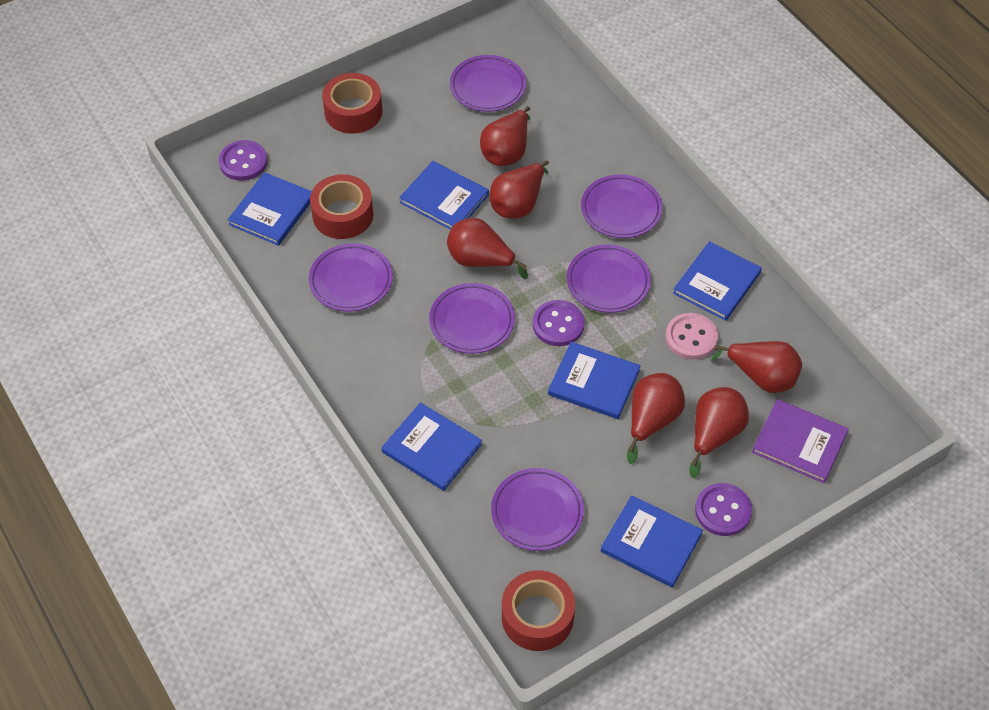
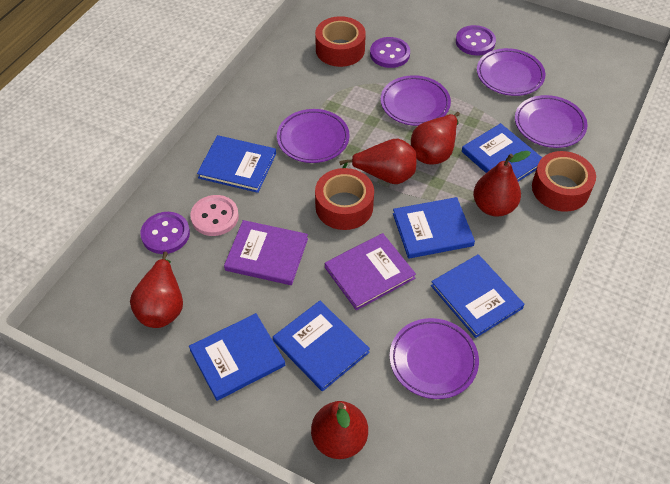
purple book: 1 -> 2
purple plate: 6 -> 5
red pear: 6 -> 5

